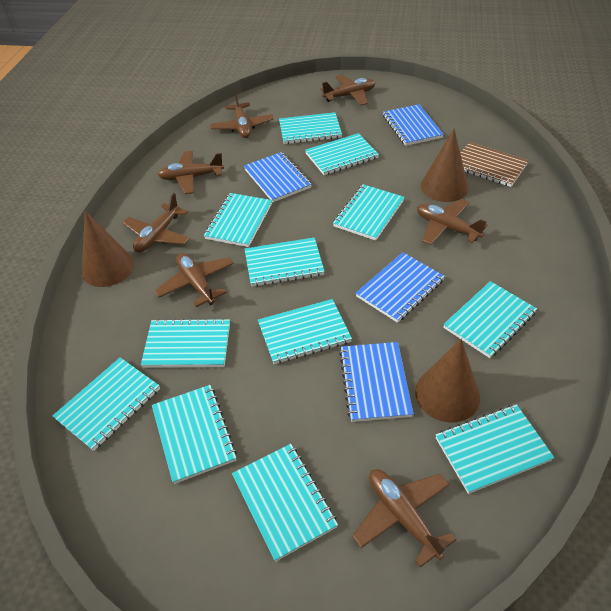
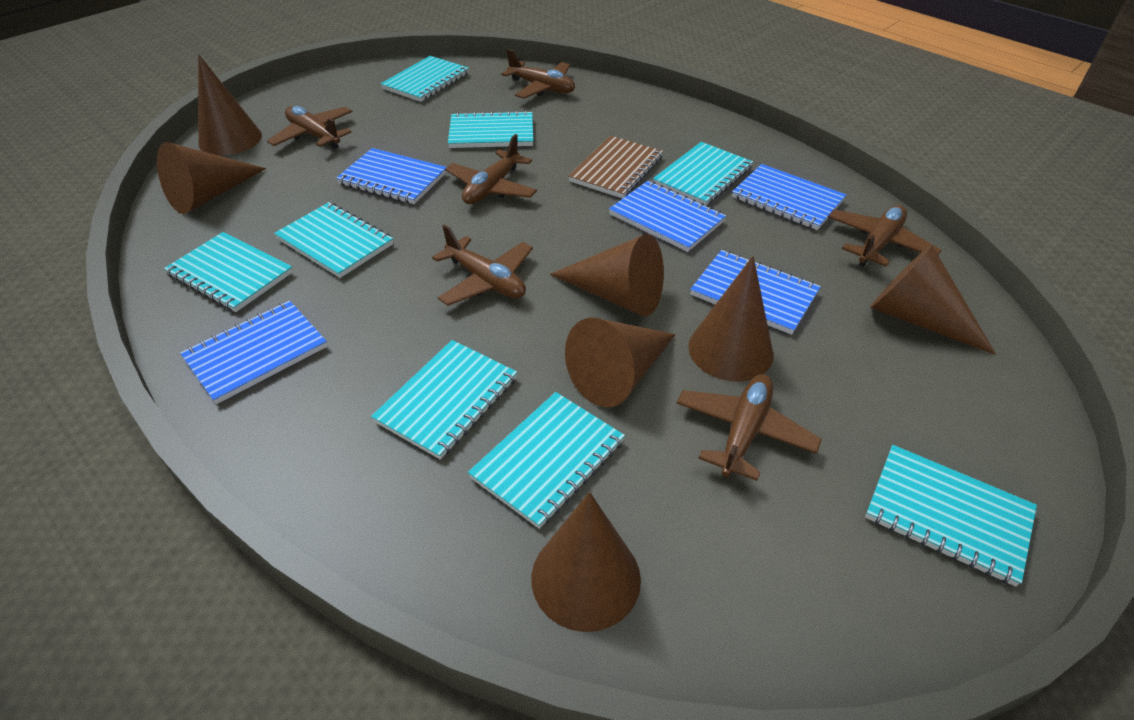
blue notebook: 4 -> 5
brown cone: 3 -> 7
brown plane: 7 -> 6
turquoise notebook: 12 -> 8

